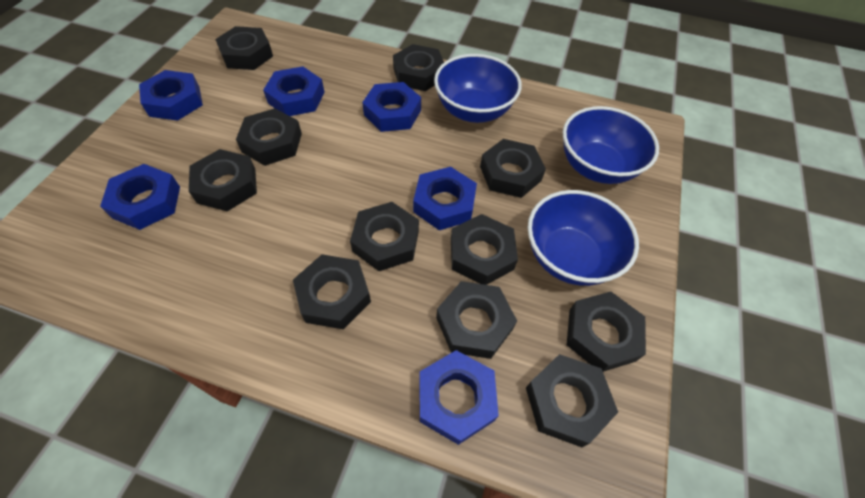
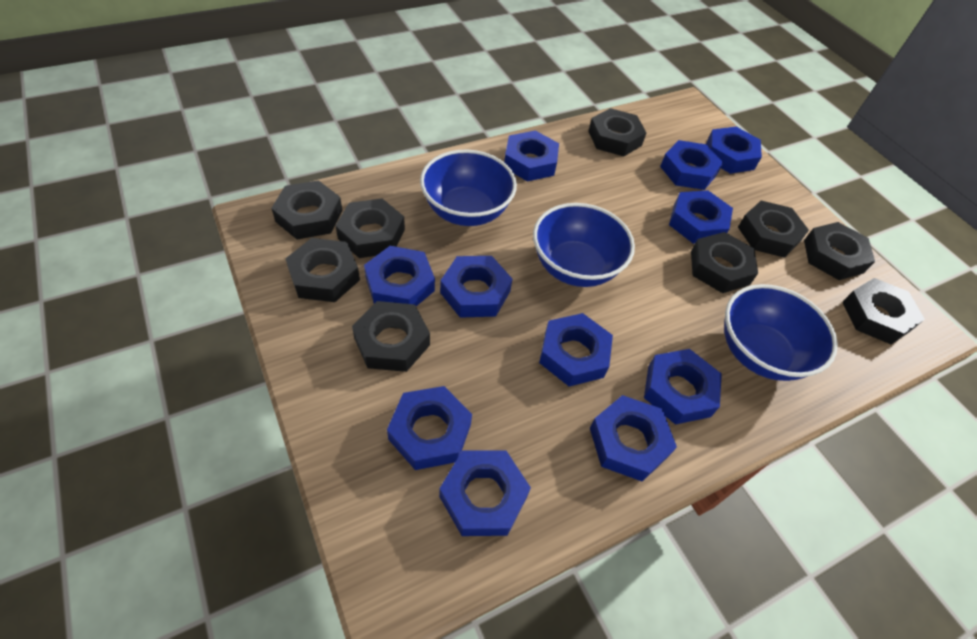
black nut: 11 -> 9
blue nut: 6 -> 11

